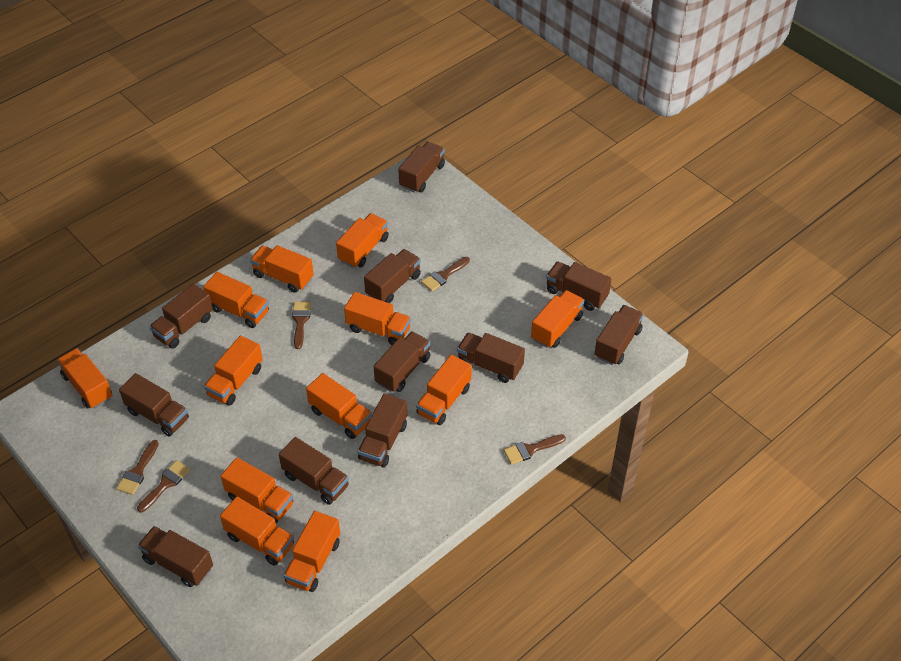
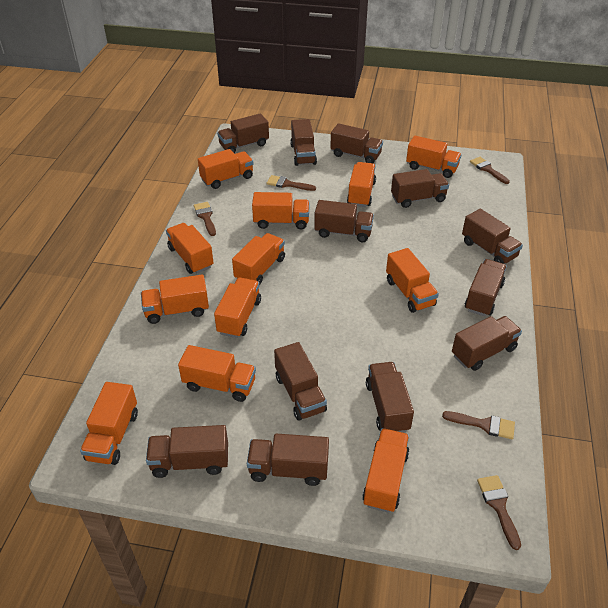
brown truck: 11 -> 12

